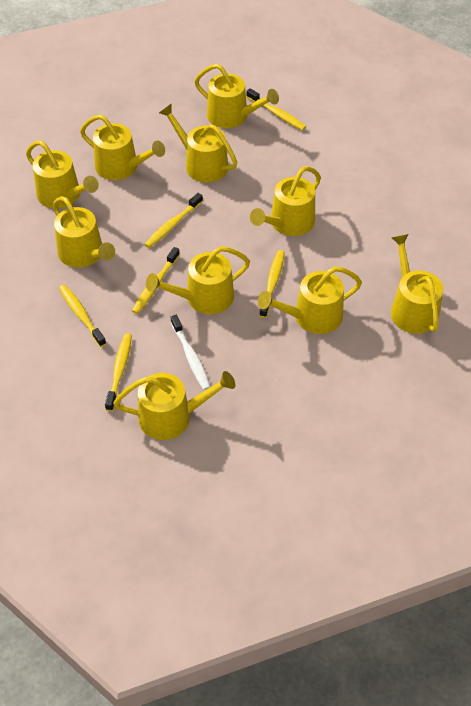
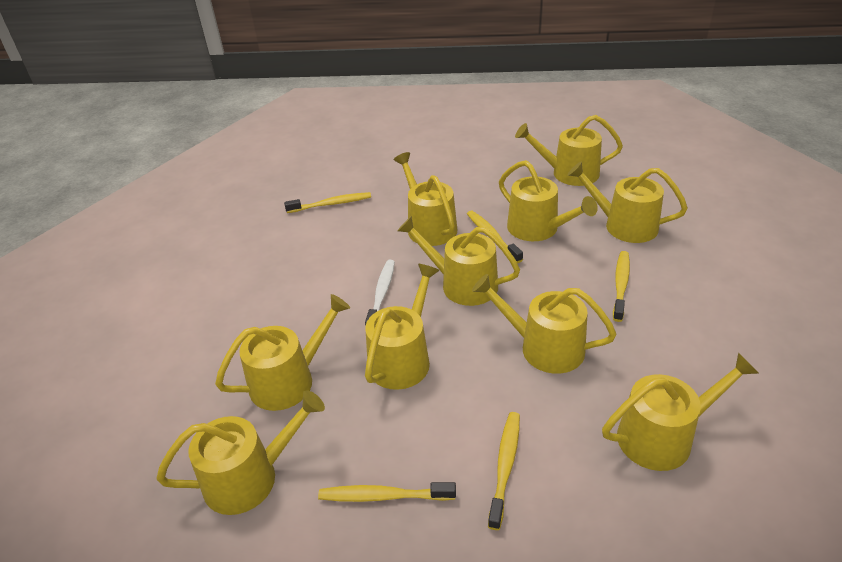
yellow toothbrush: 6 -> 5

